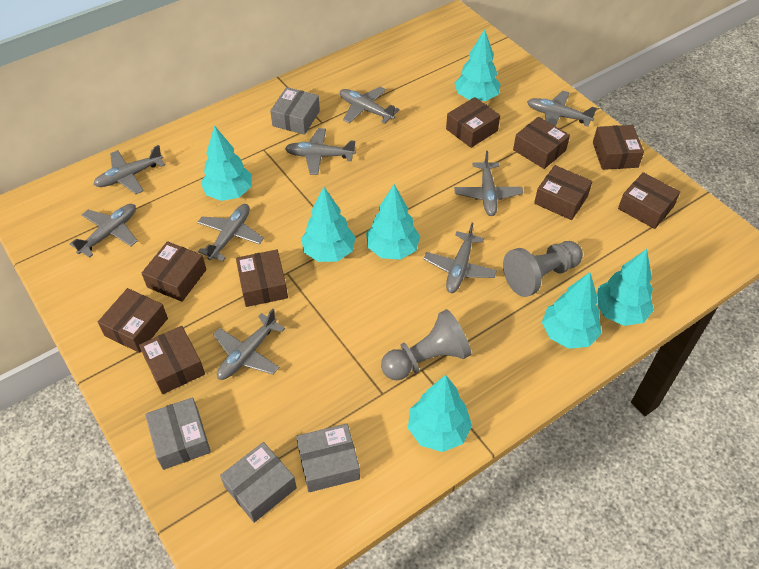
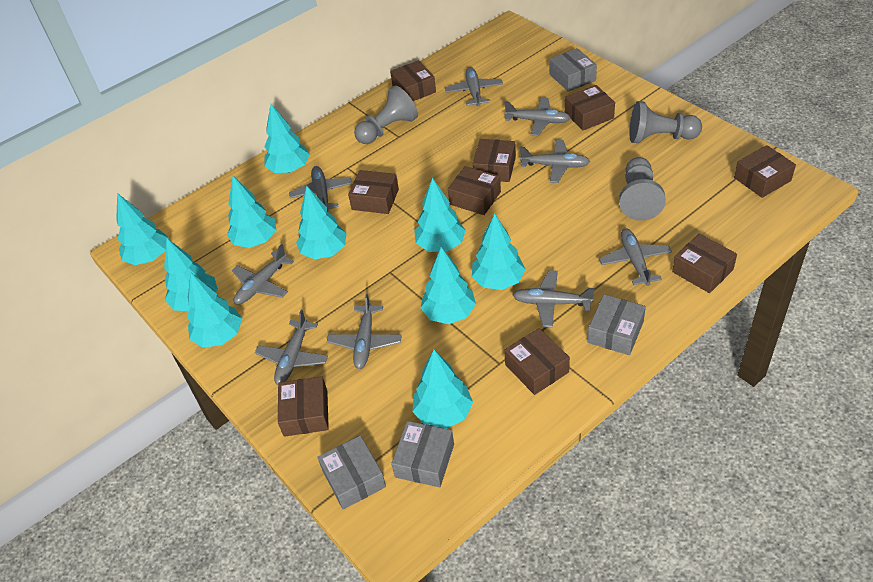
grey pawn: 2 -> 3
turquoise tree: 7 -> 10

